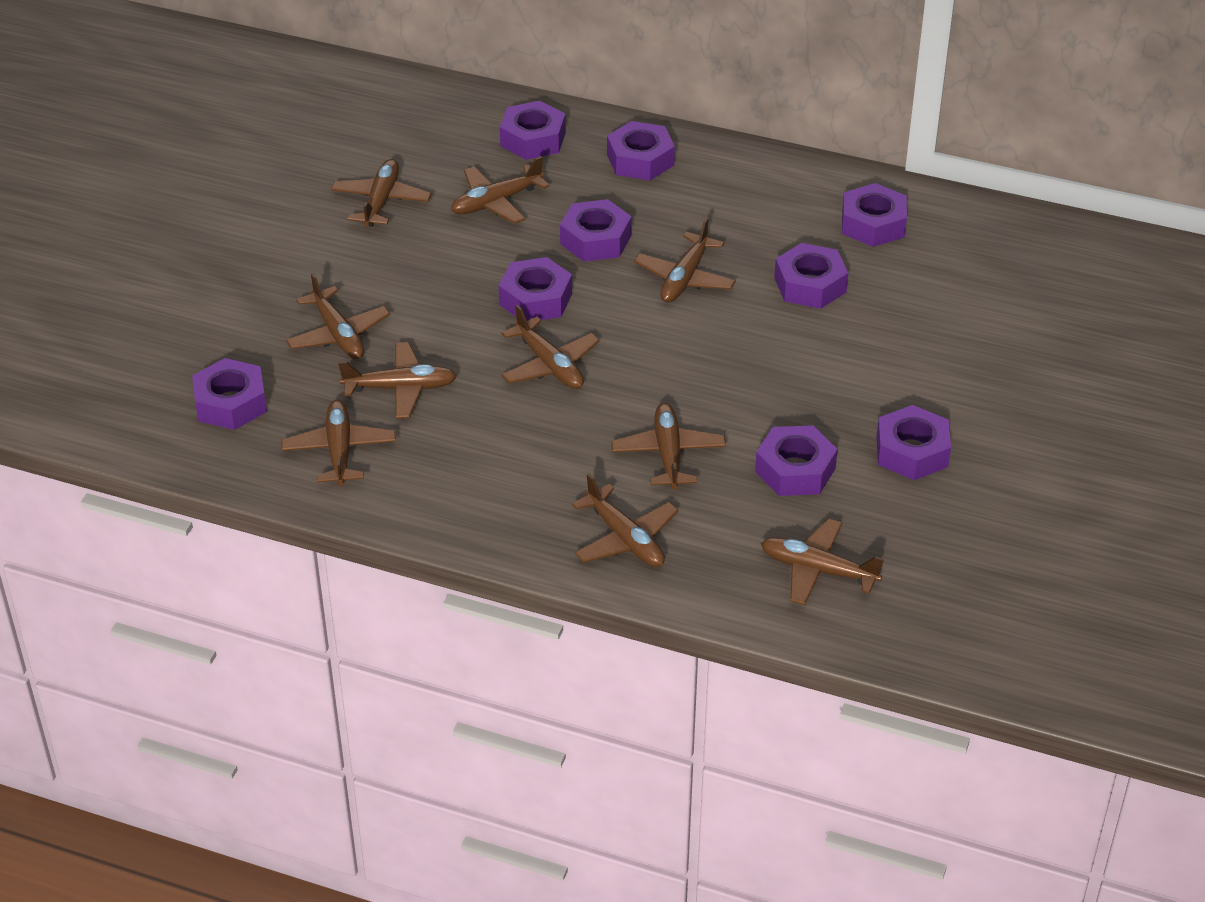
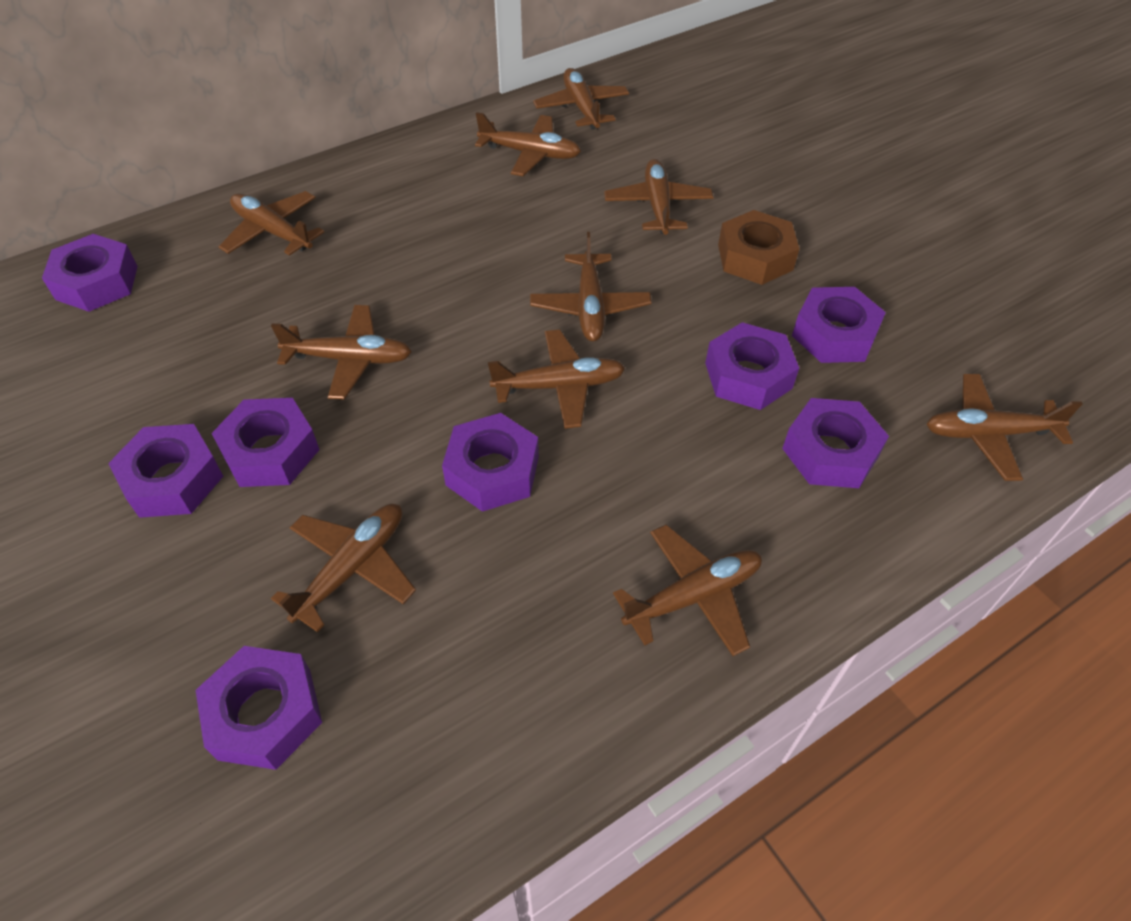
brown nut: 0 -> 1
purple nut: 9 -> 8

